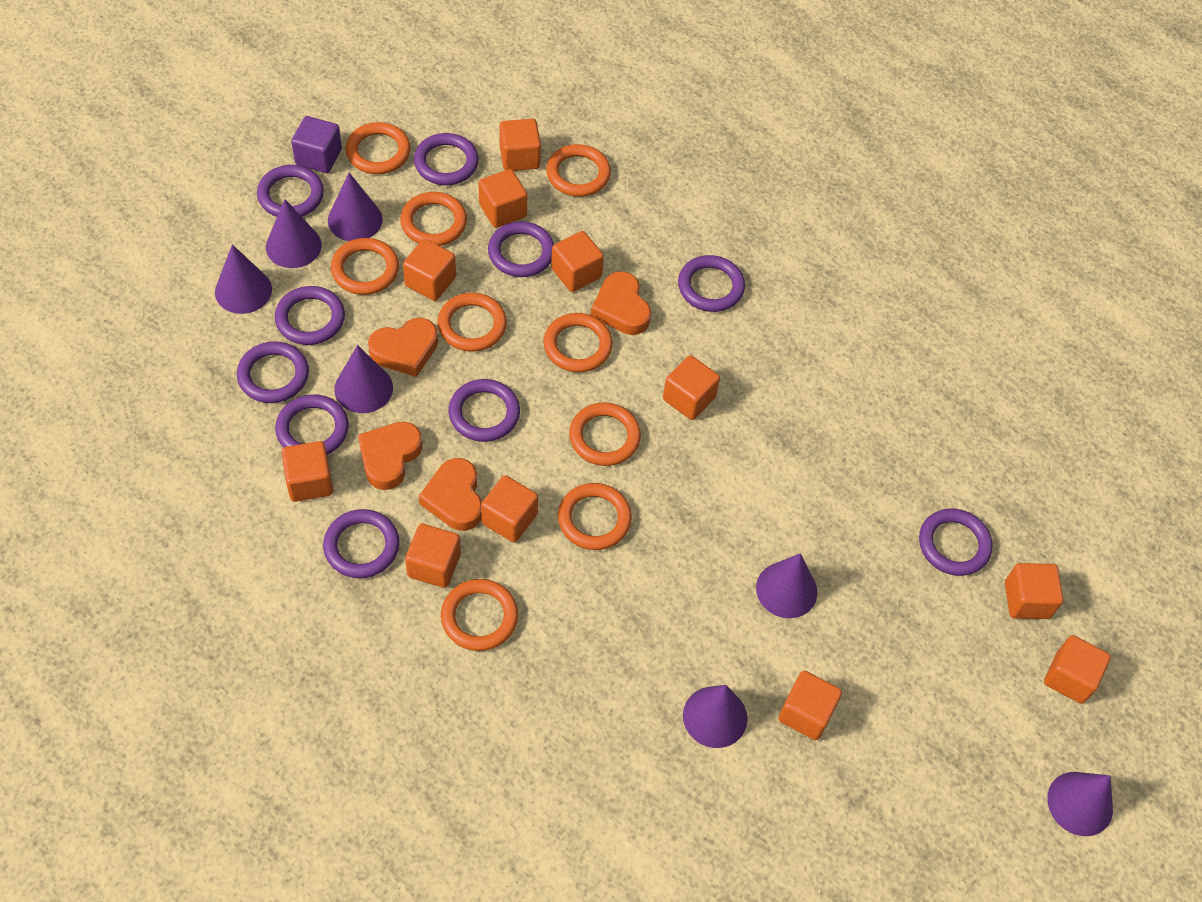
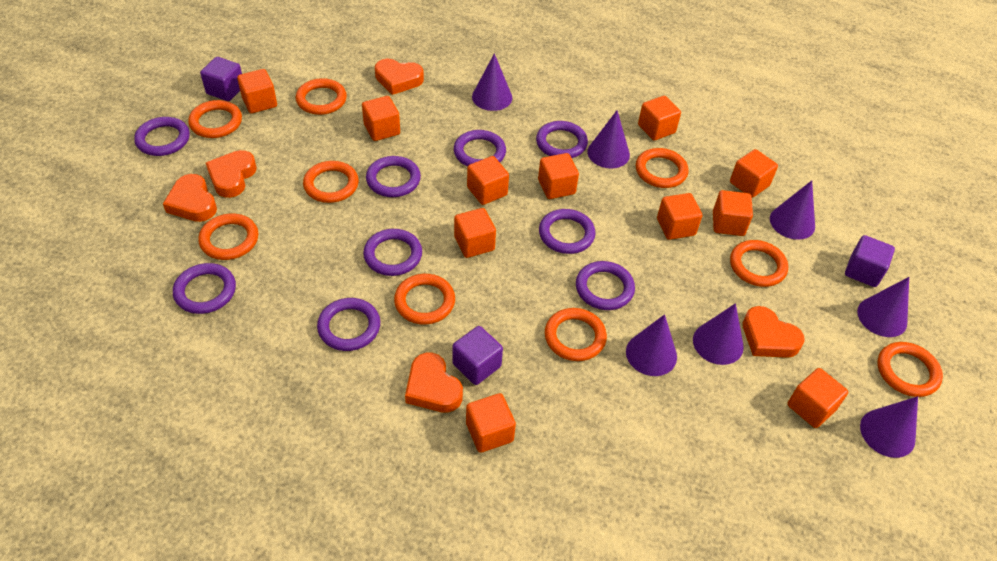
orange heart: 4 -> 5
purple cube: 1 -> 3
purple ring: 10 -> 9

